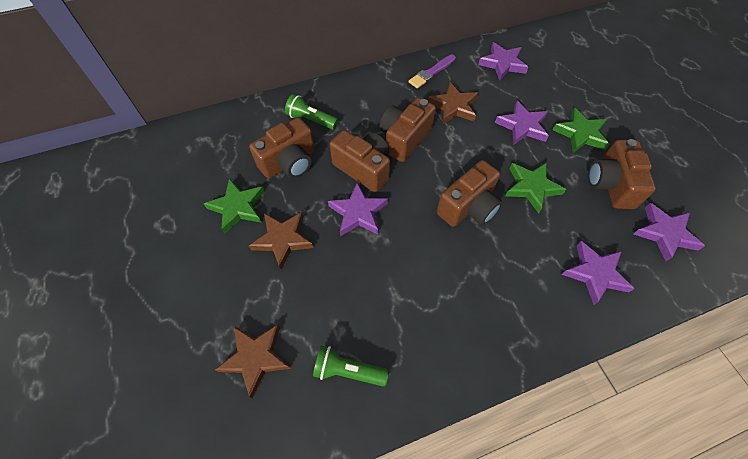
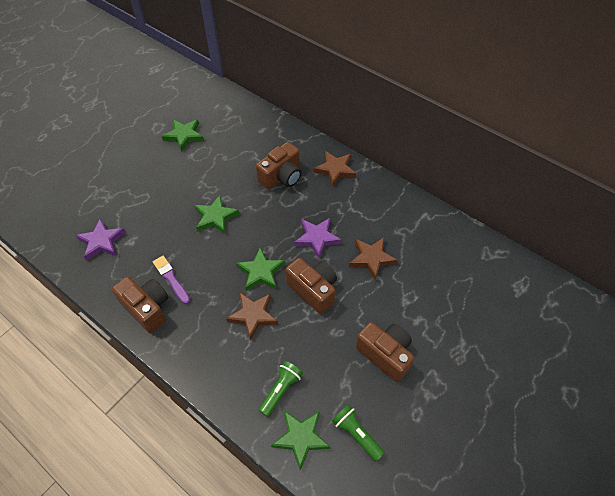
brown camera: 5 -> 4
green star: 3 -> 4
purple star: 5 -> 2

